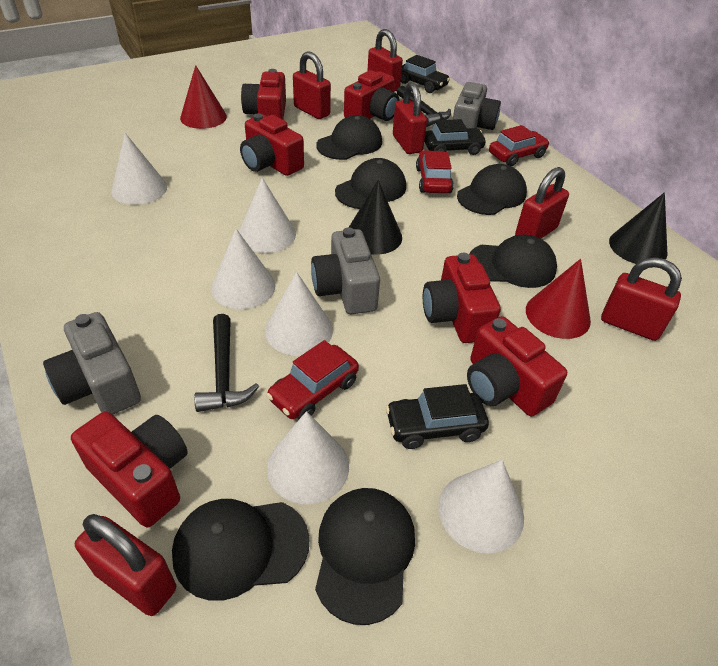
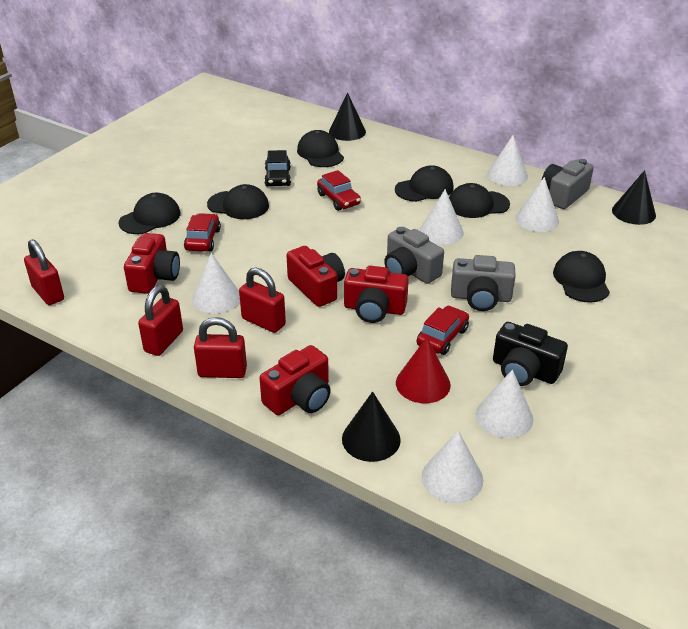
black camera: 0 -> 1
black car: 3 -> 1
black cone: 2 -> 3
black hammer: 2 -> 0
red camera: 6 -> 4
red cone: 2 -> 1
red padlock: 6 -> 4

